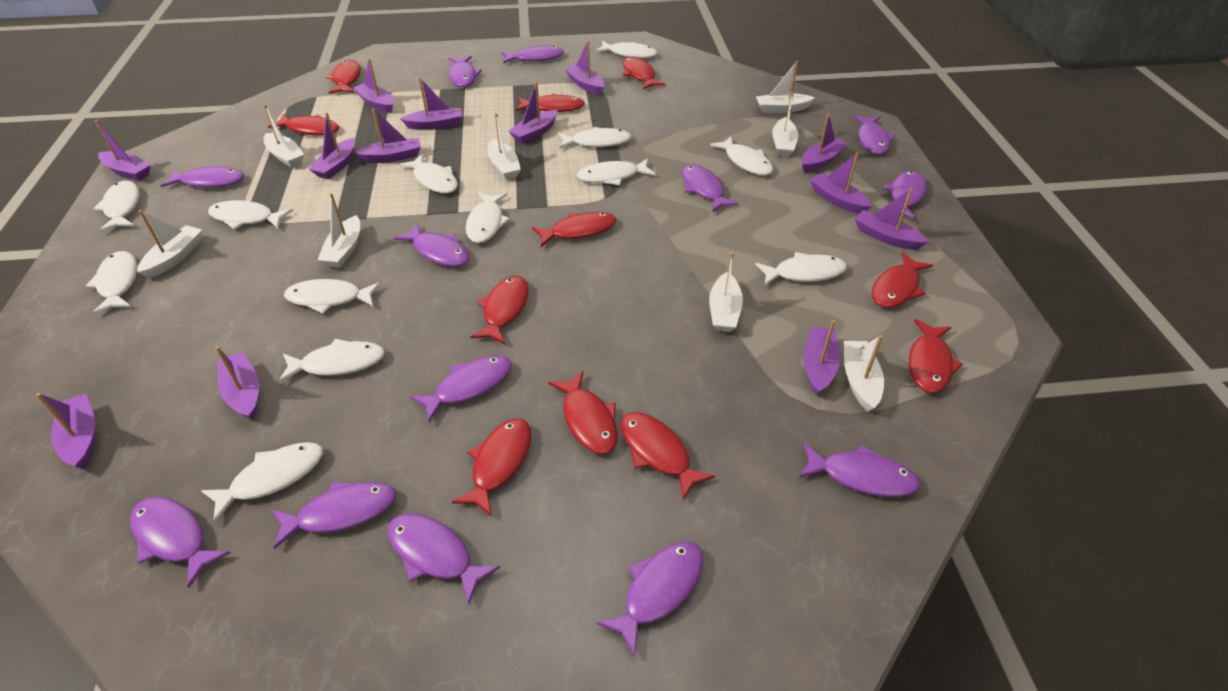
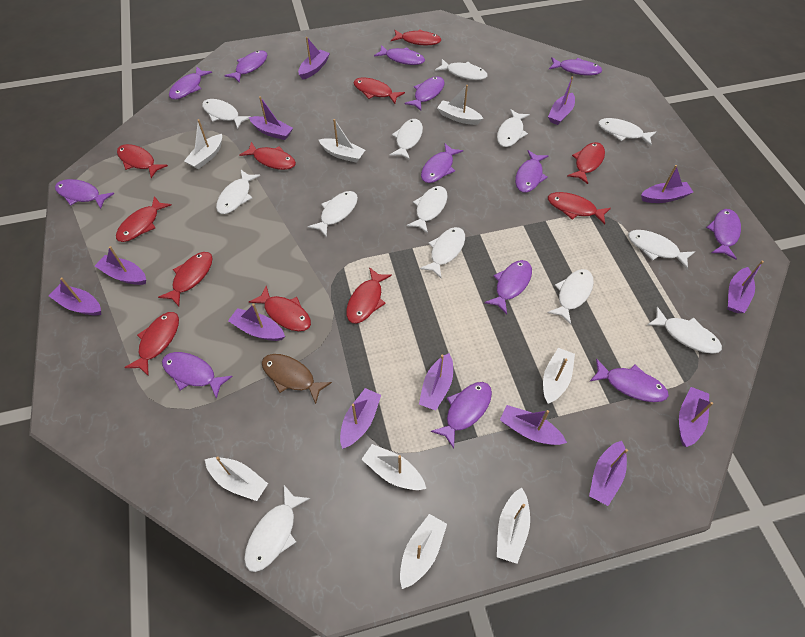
brown fish: 0 -> 1

